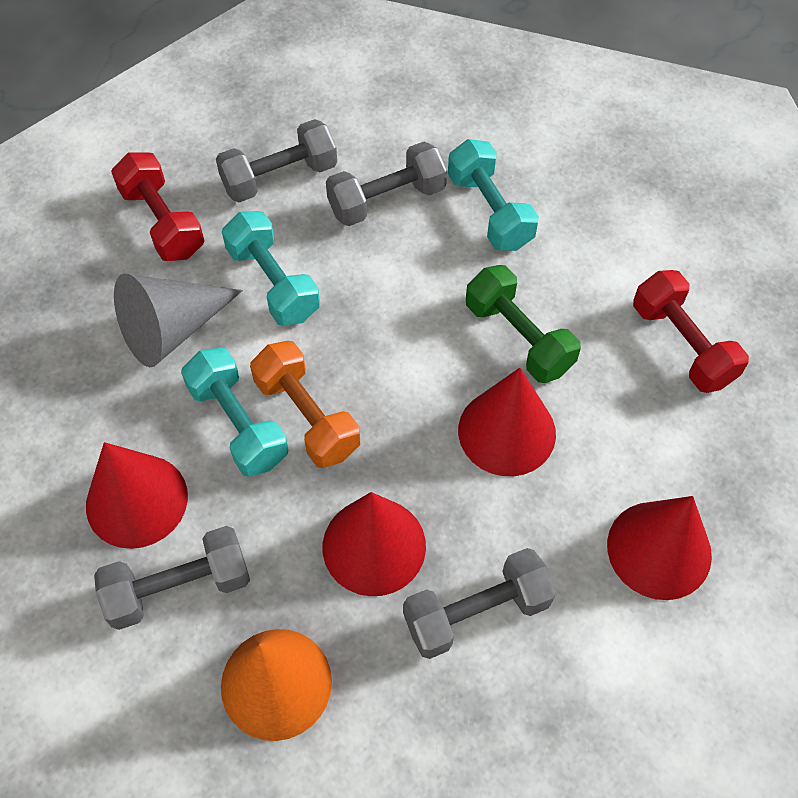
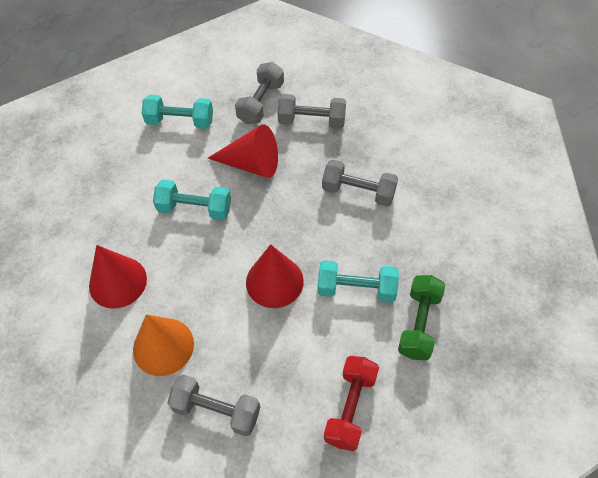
grey cone: 1 -> 0
orange dumbbell: 1 -> 0
red cone: 4 -> 3
red dumbbell: 2 -> 1

